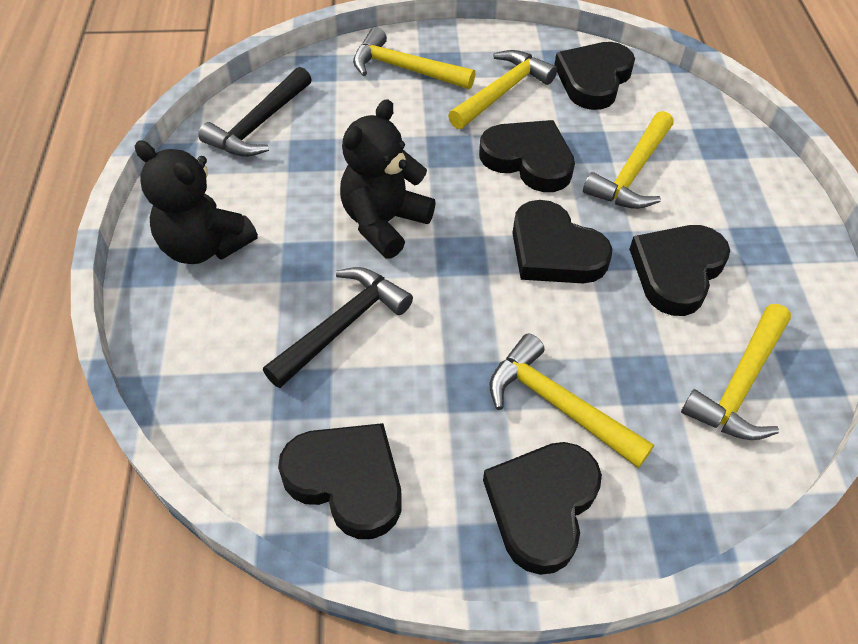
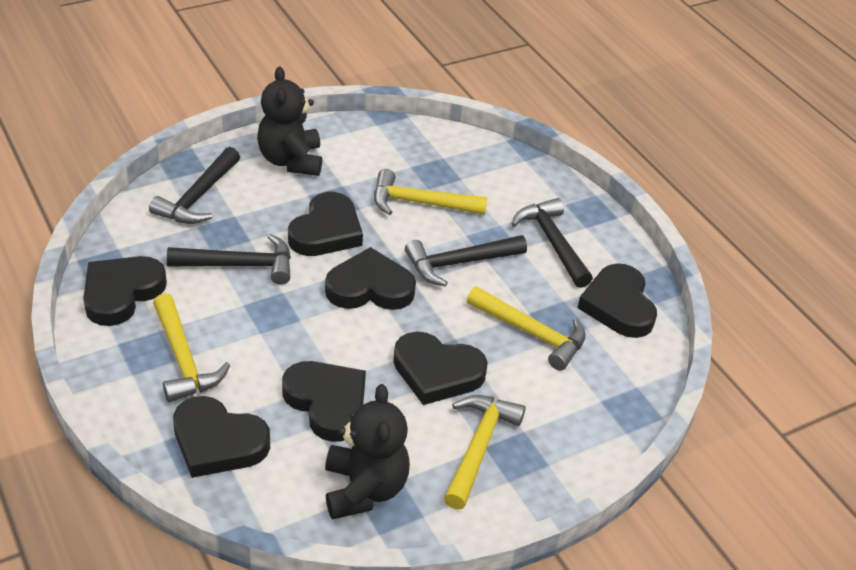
black hammer: 2 -> 4
black heart: 6 -> 7
yellow hammer: 5 -> 4

